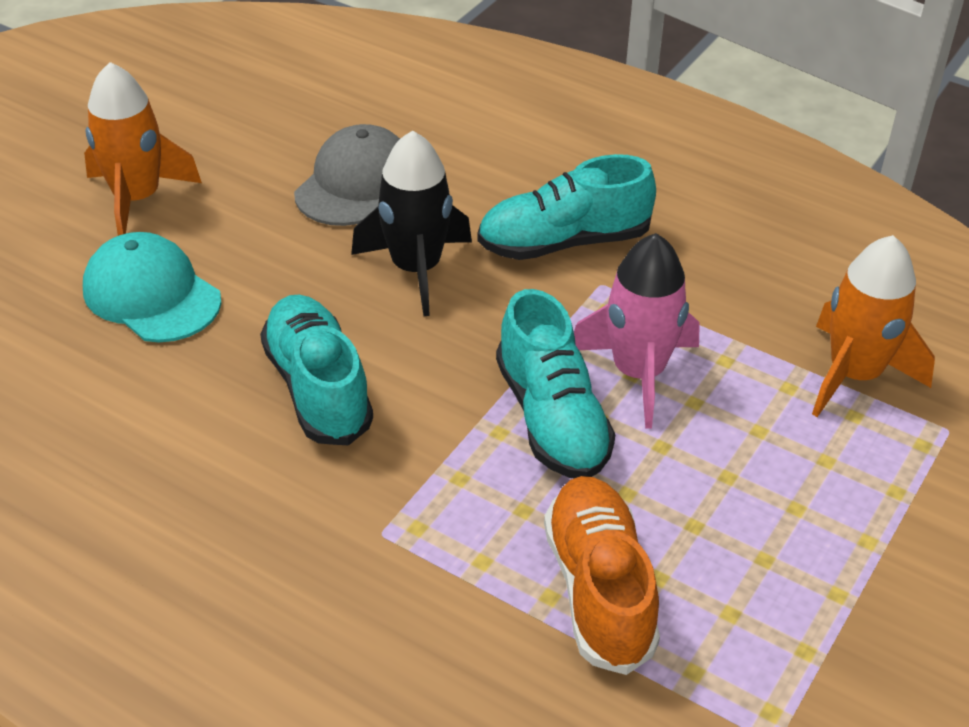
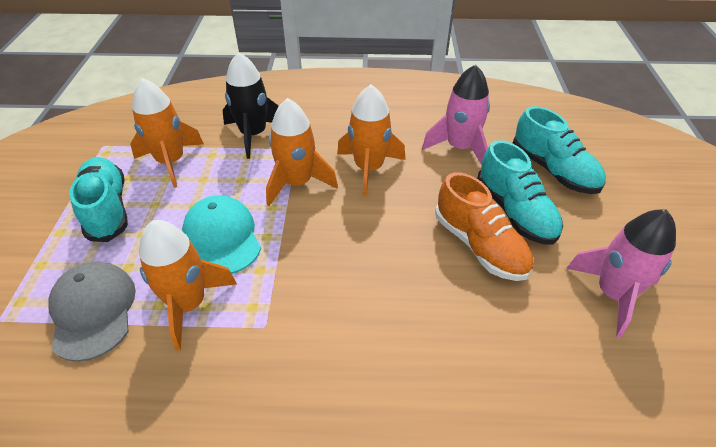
orange rocket: 2 -> 4
pink rocket: 1 -> 2

